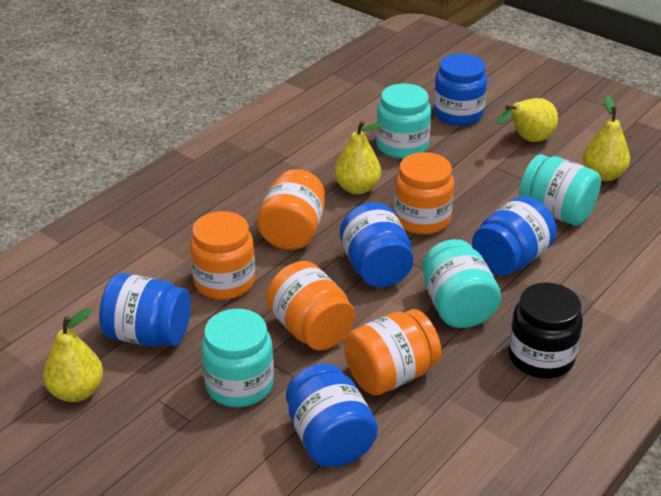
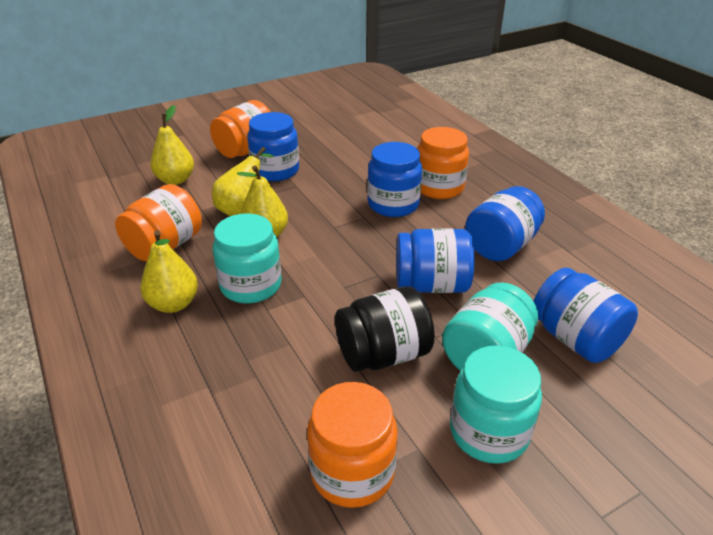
orange jar: 5 -> 4
turquoise jar: 4 -> 3

